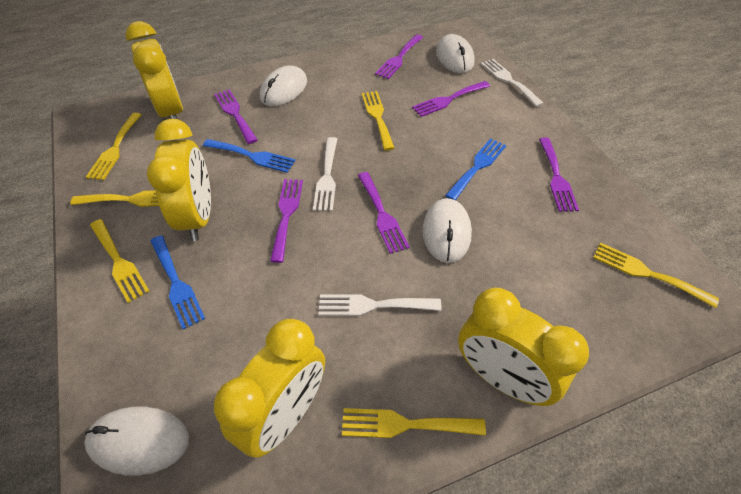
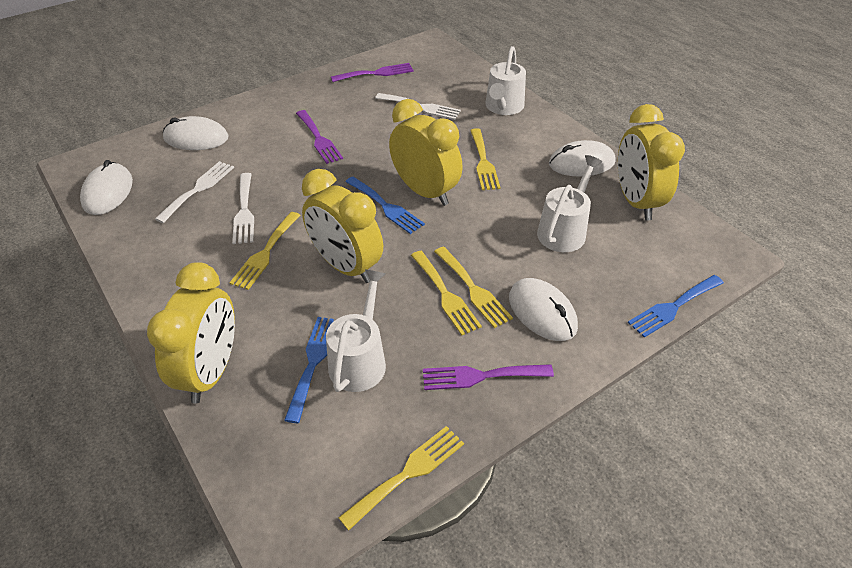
purple fork: 6 -> 3
white watering can: 0 -> 3
yellow fork: 6 -> 5

